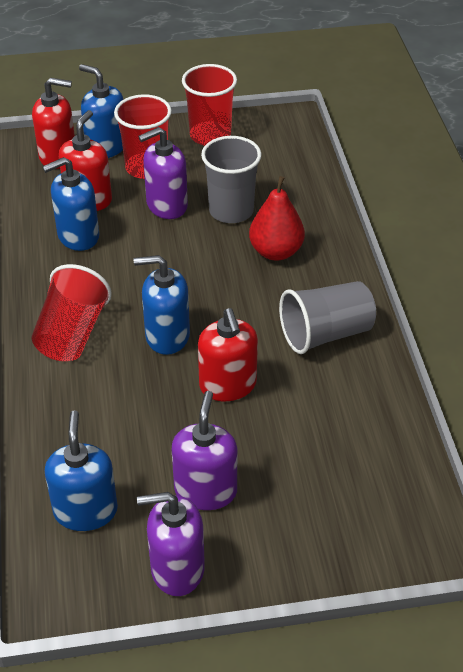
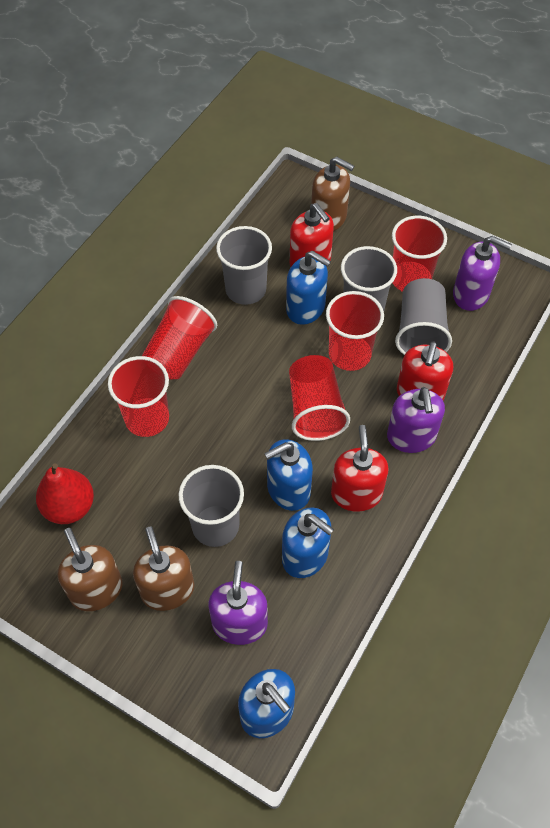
brown soap dispenser: 0 -> 3
grey cup: 2 -> 4
red cup: 3 -> 5

